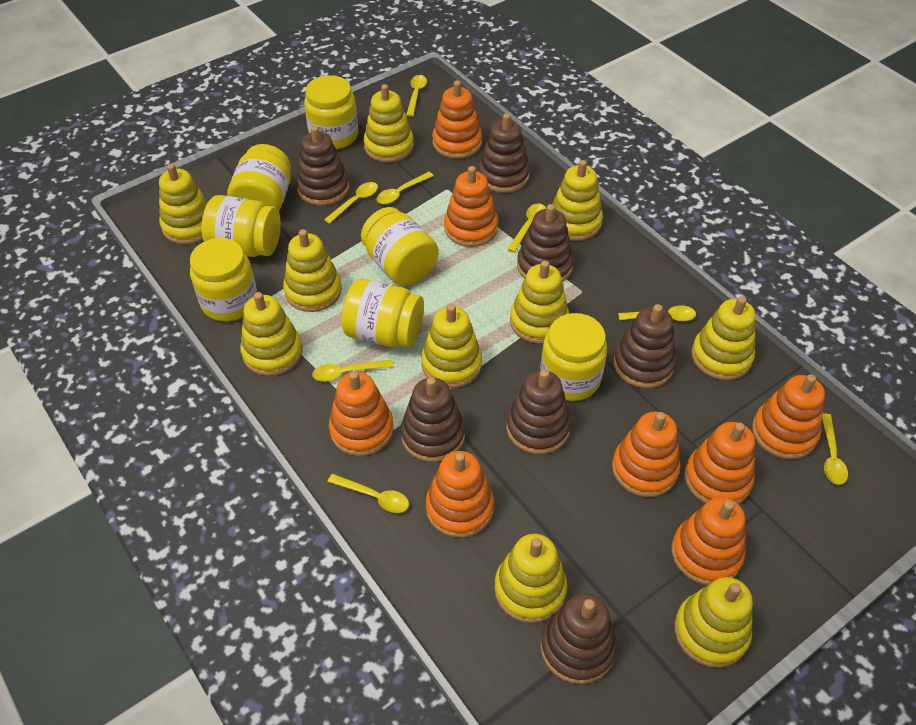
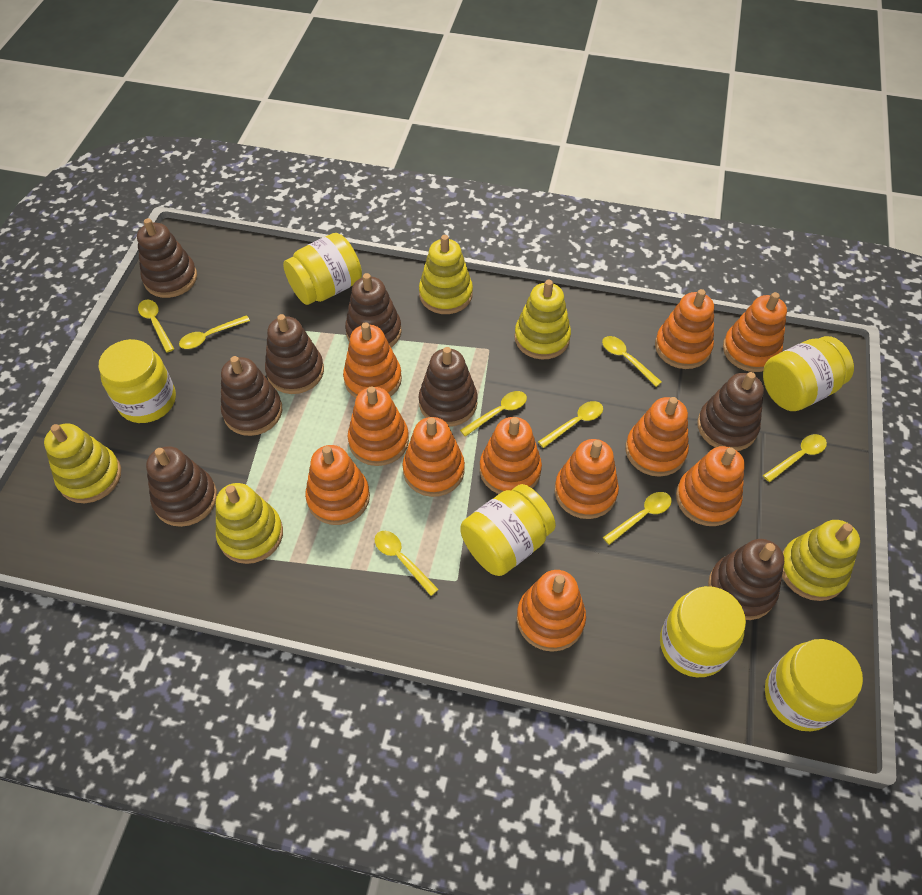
brown stacking toy: 7 -> 8
orange stacking toy: 8 -> 11
yellow jar: 7 -> 6
yellow stacking toy: 10 -> 5

